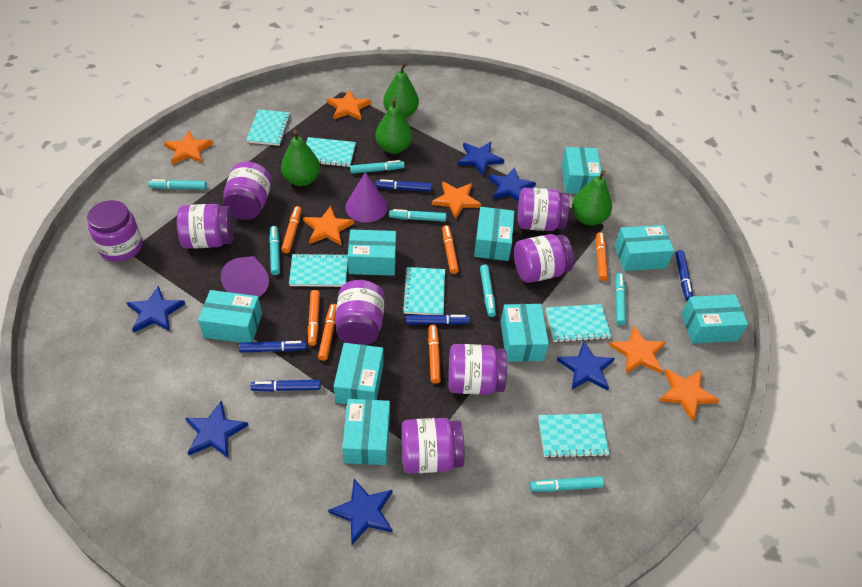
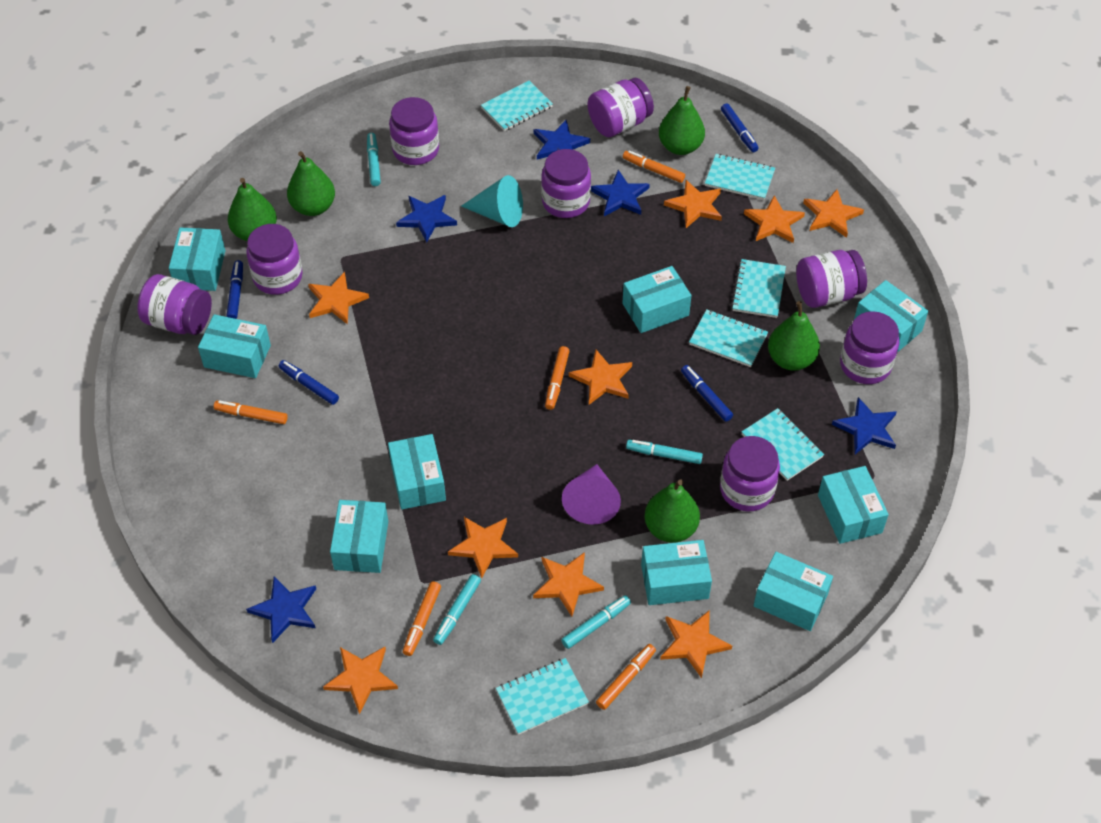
blue marker: 5 -> 4
blue star: 6 -> 5
green pear: 4 -> 5
orange marker: 6 -> 5
orange star: 6 -> 9
purple cone: 2 -> 1
turquoise cone: 0 -> 1
turquoise marker: 7 -> 4

